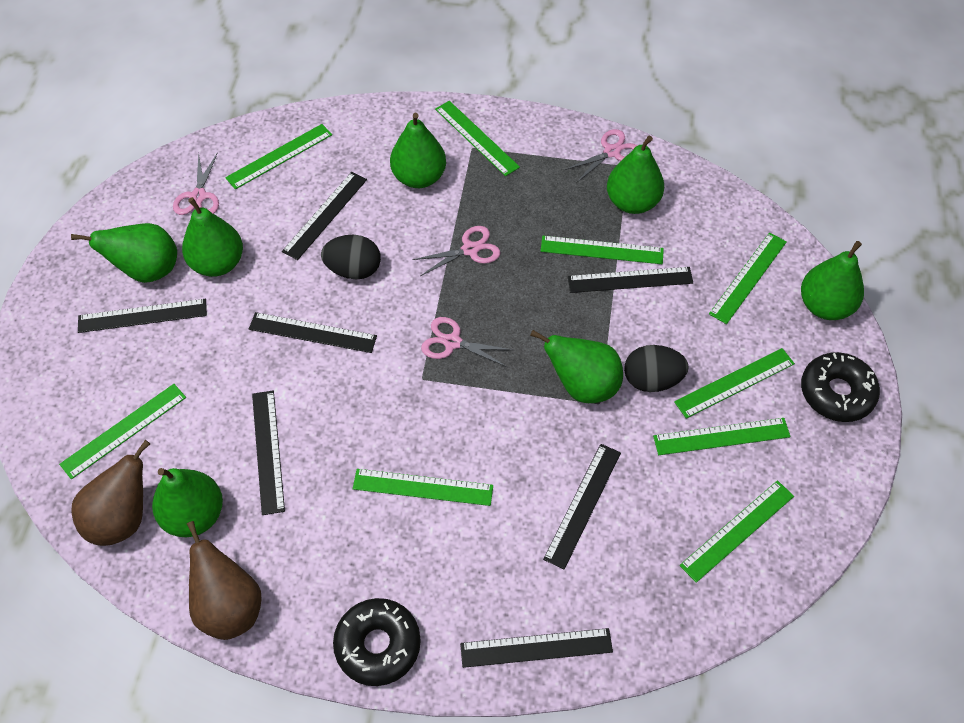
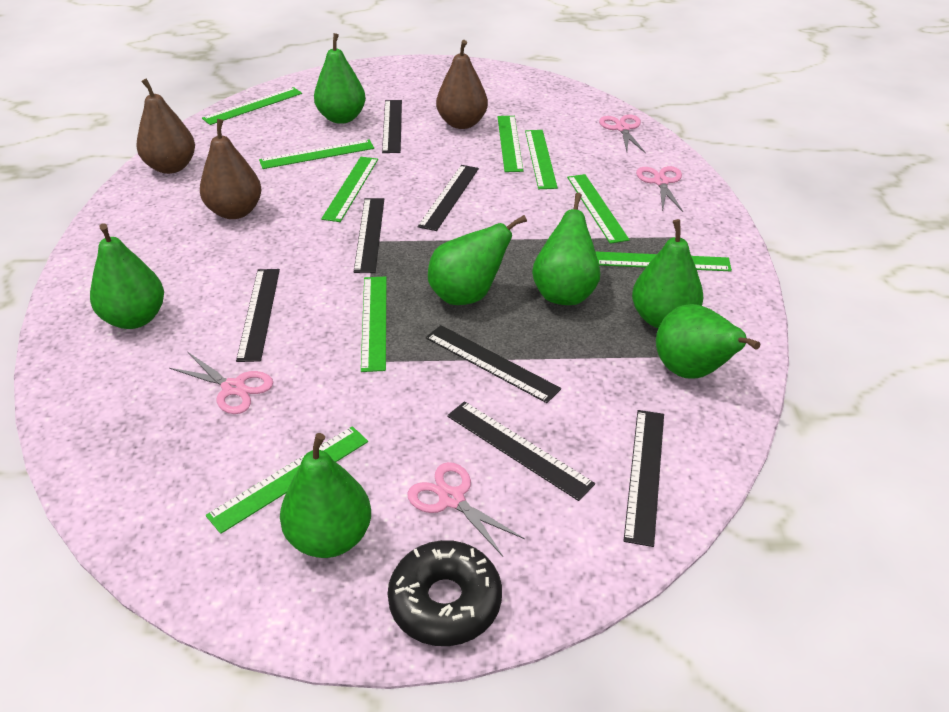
black donut: 2 -> 1
black egg: 2 -> 0
brown pear: 2 -> 3

